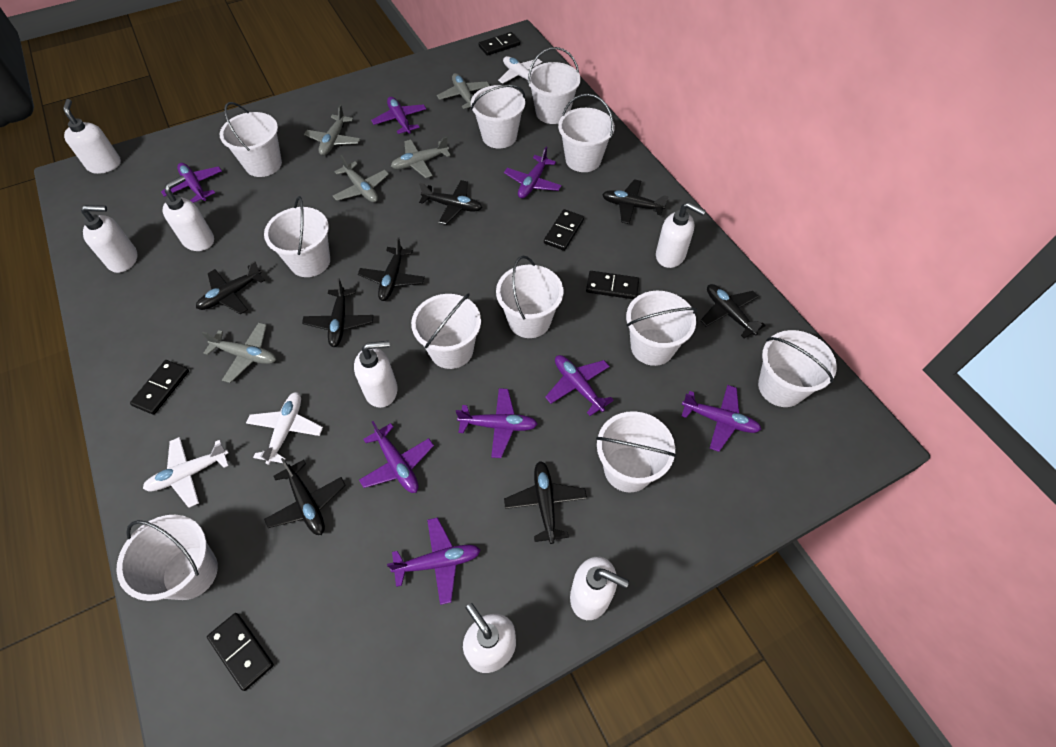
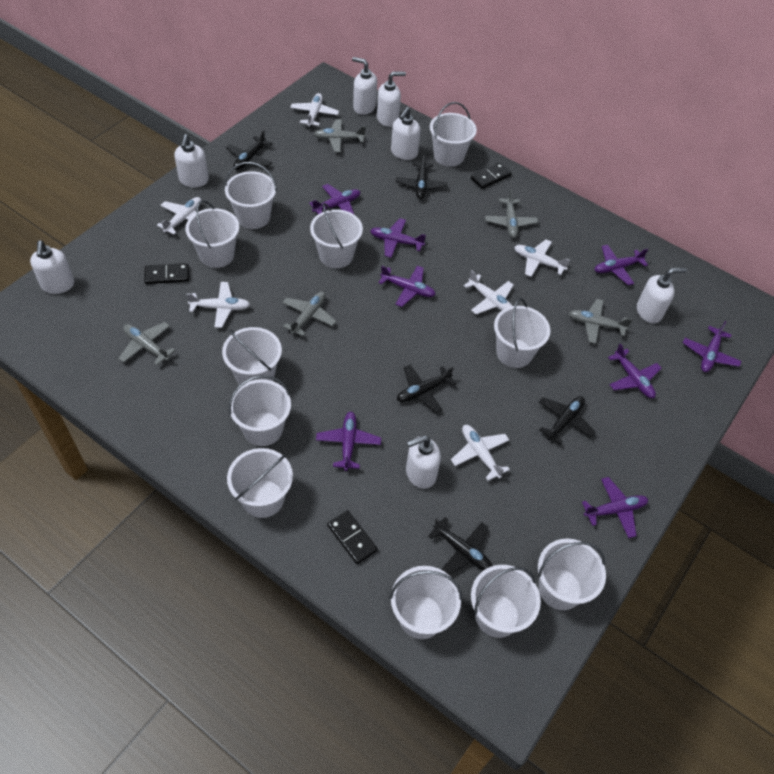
black domino: 5 -> 3
black plane: 8 -> 5
white plane: 3 -> 6

